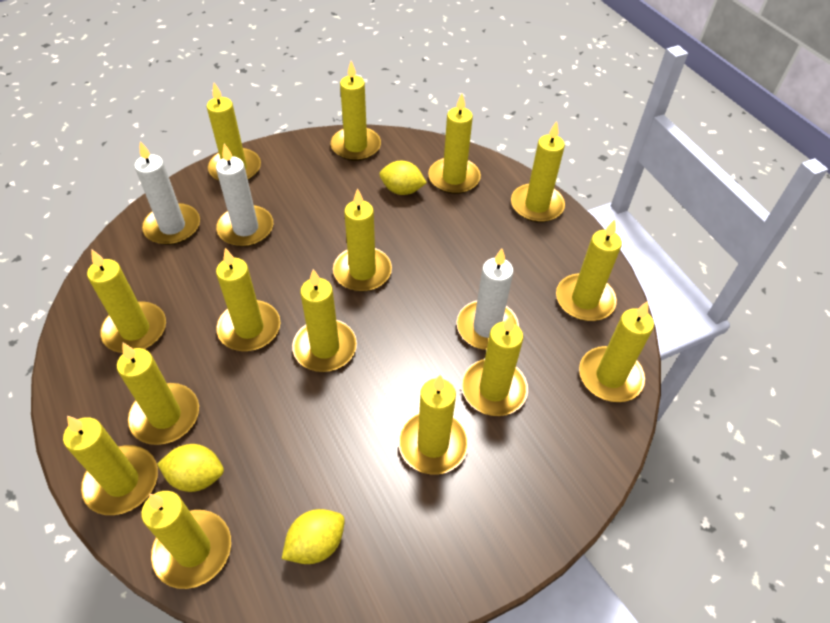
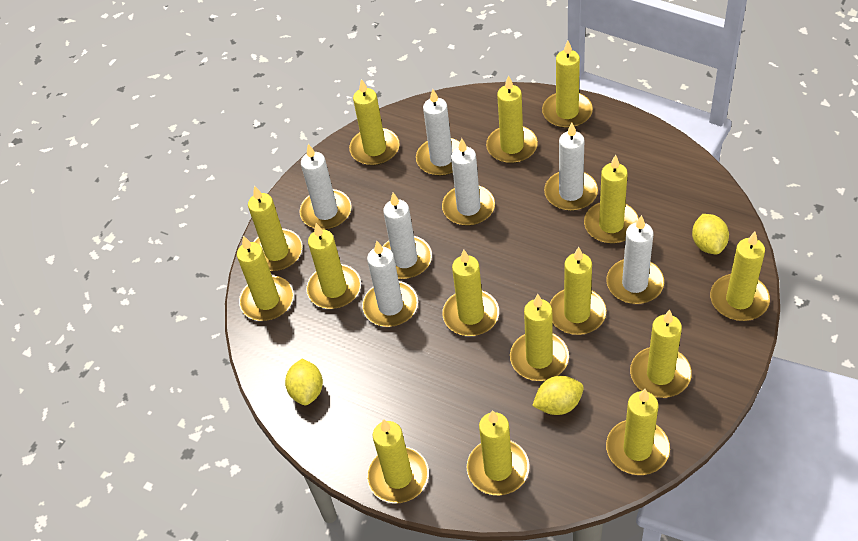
white candle: 3 -> 7

